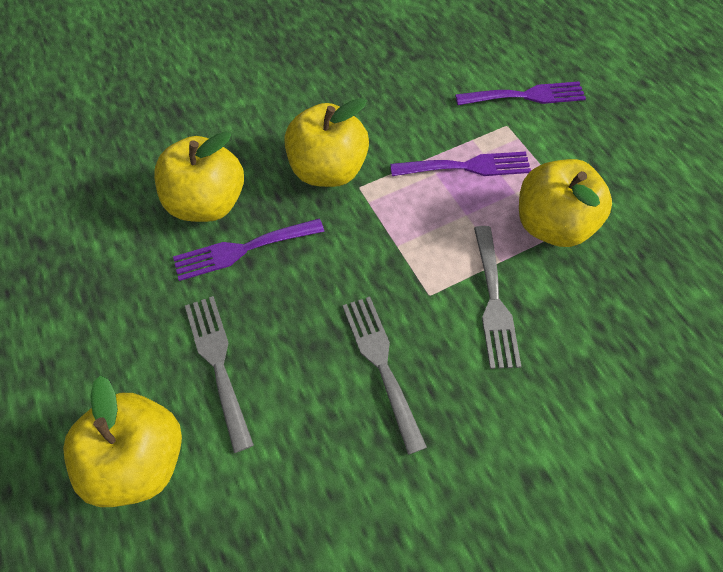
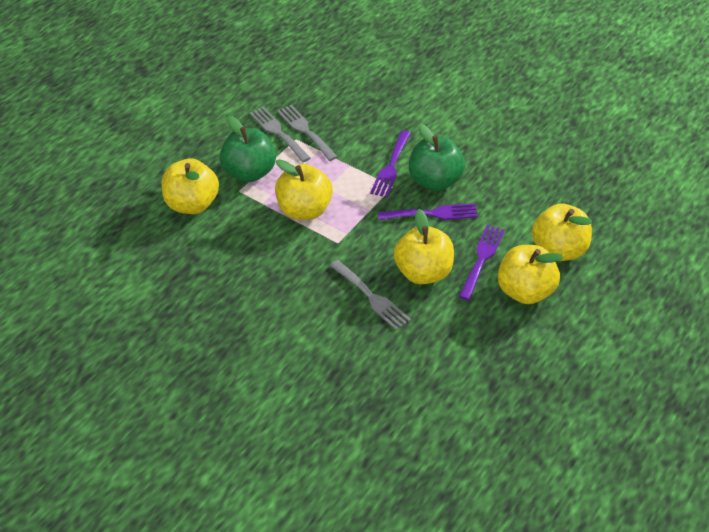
green apple: 0 -> 2
yellow apple: 4 -> 5

